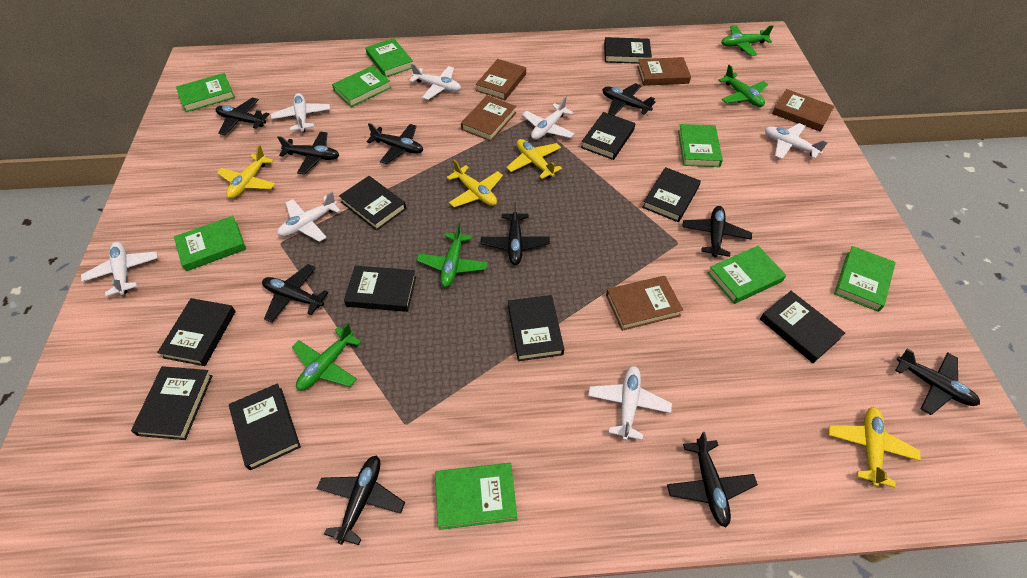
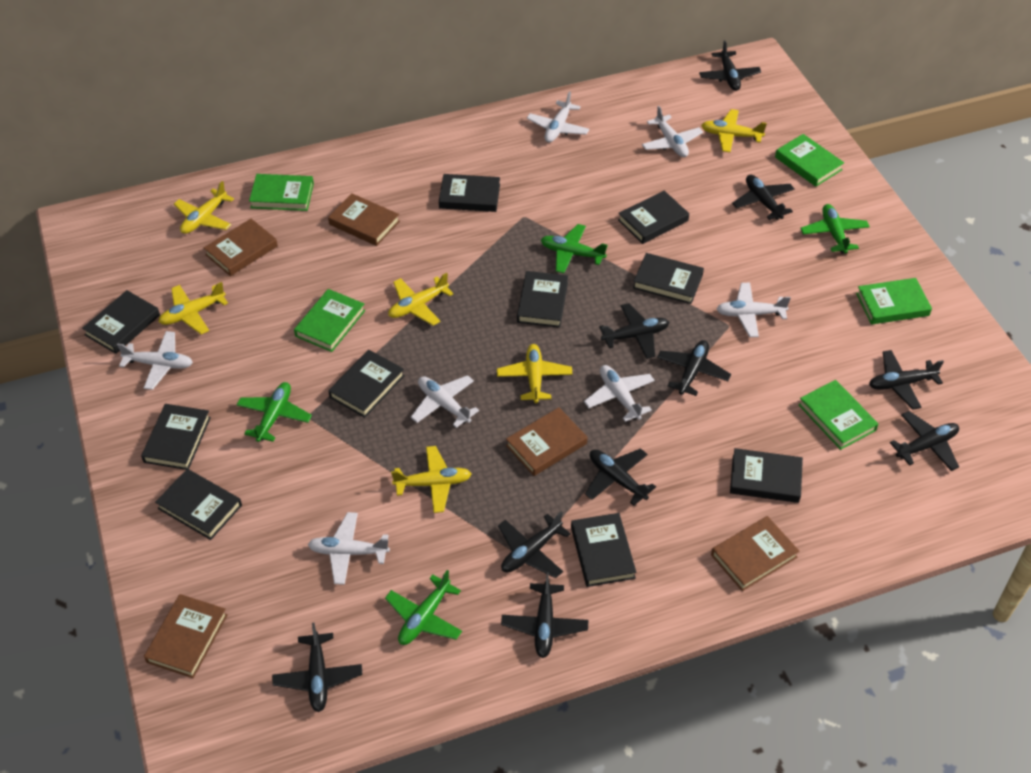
green book: 8 -> 5
yellow plane: 4 -> 6

